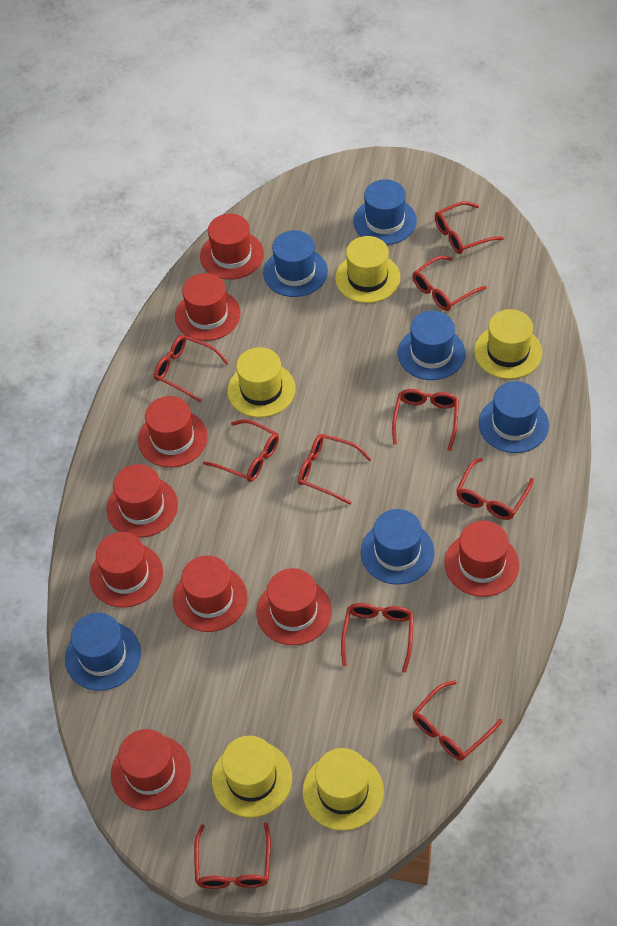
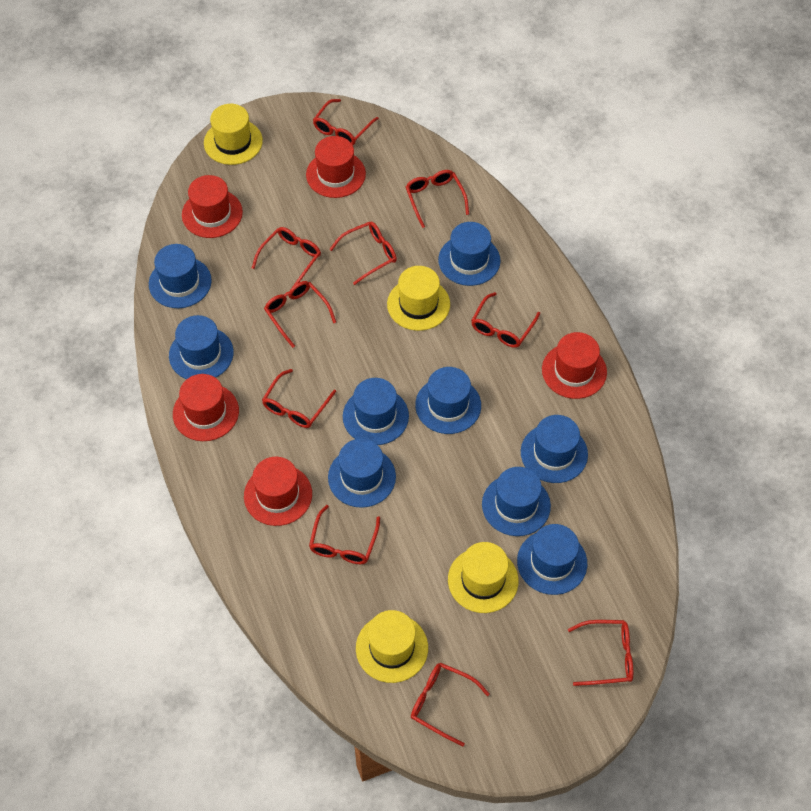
blue hat: 6 -> 9
red hat: 9 -> 5
yellow hat: 5 -> 4

